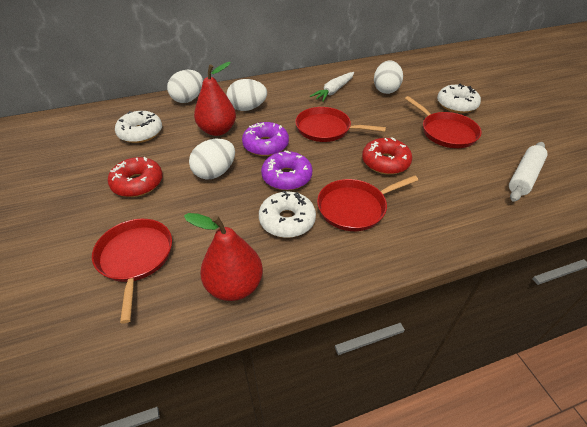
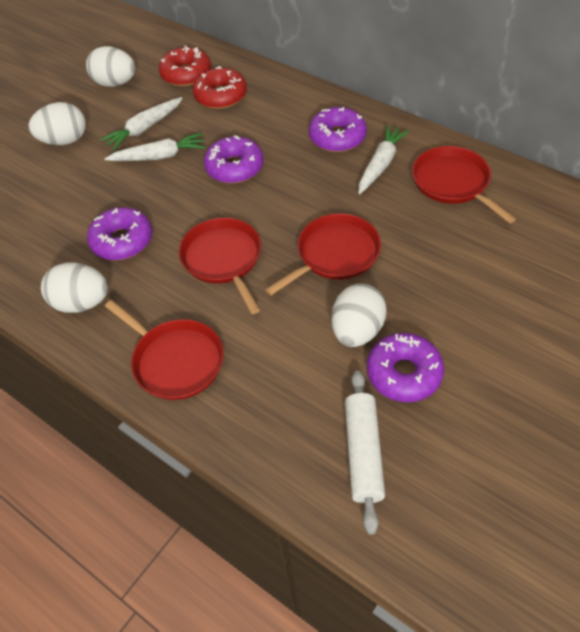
purple donut: 2 -> 4
red pear: 2 -> 0
white carrot: 1 -> 3
white donut: 3 -> 0

